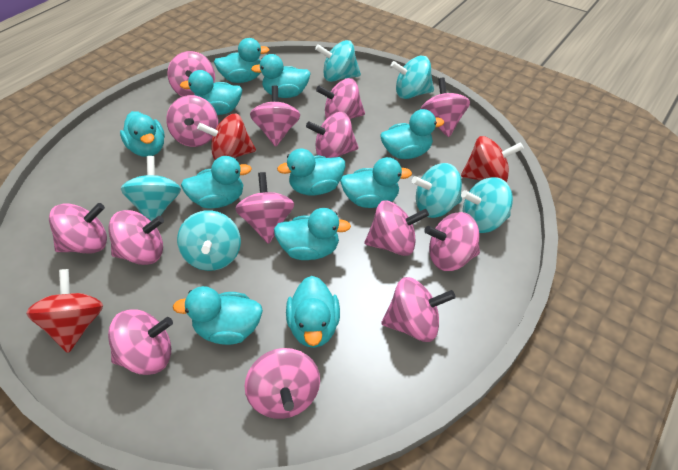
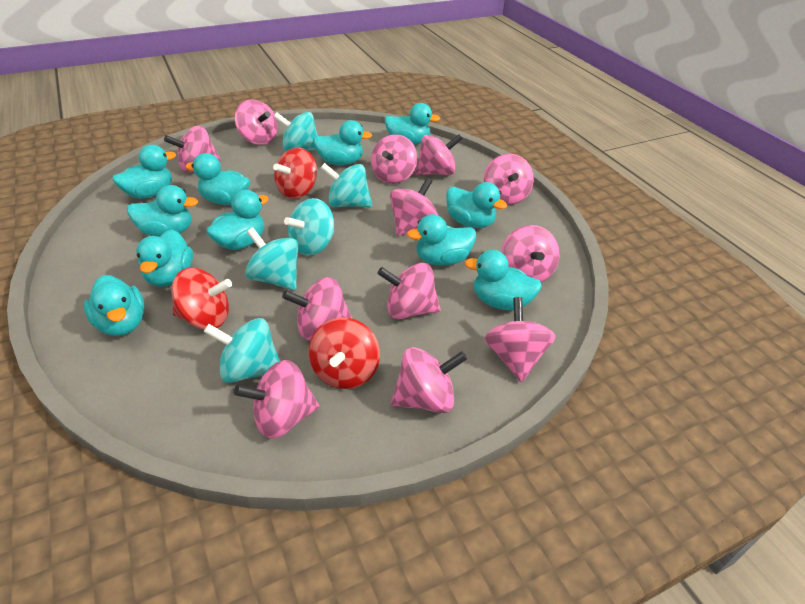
pink spinning top: 14 -> 12
turquoise spinning top: 6 -> 5

